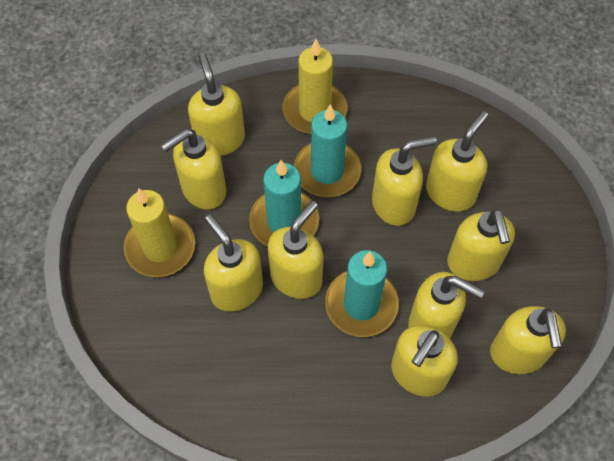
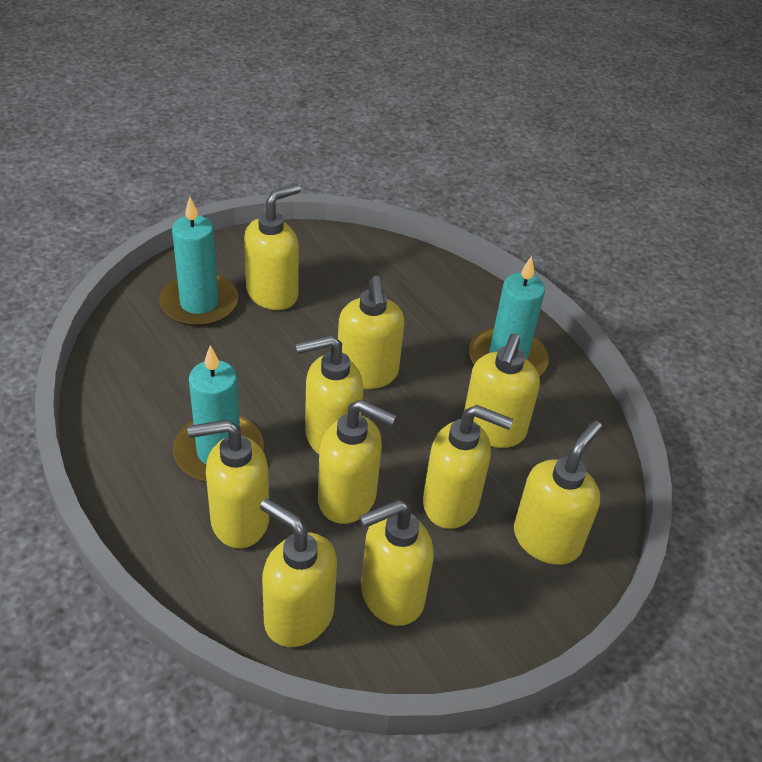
yellow candle: 2 -> 0

